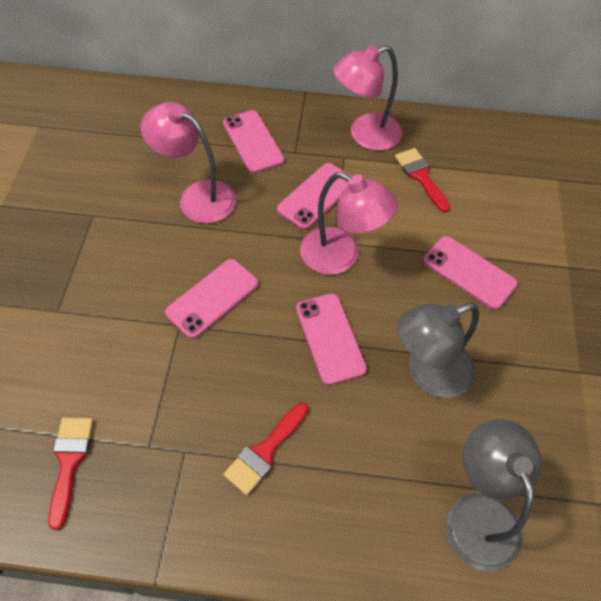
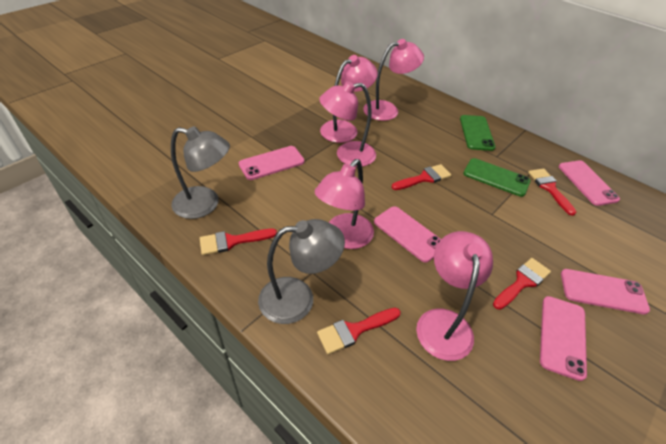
green phone: 0 -> 2
pink lamp: 3 -> 5
red brush: 3 -> 5

